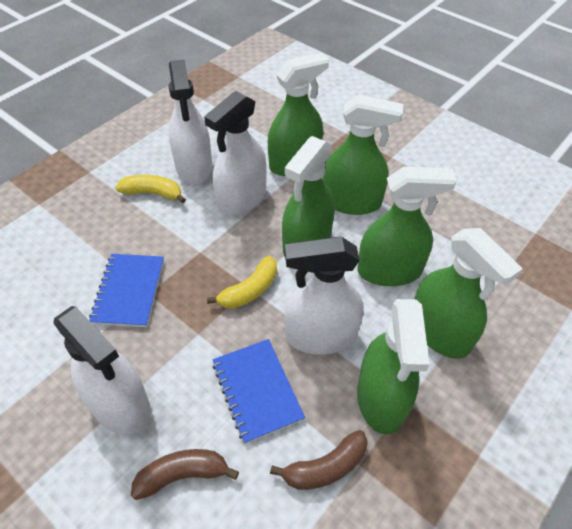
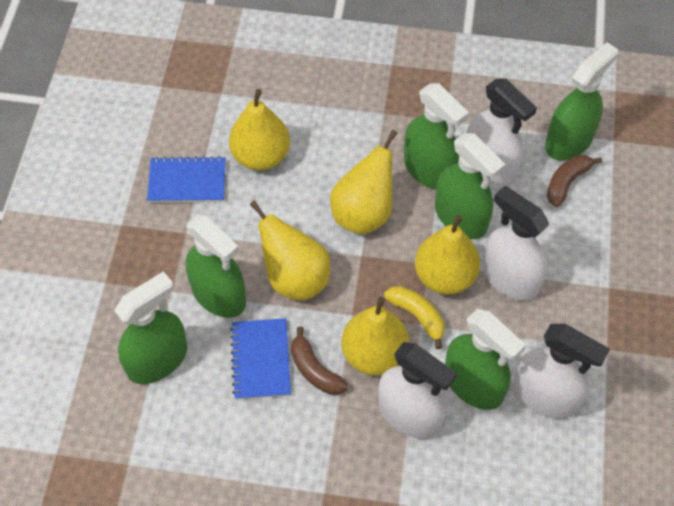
yellow banana: 2 -> 1
yellow pear: 0 -> 5

